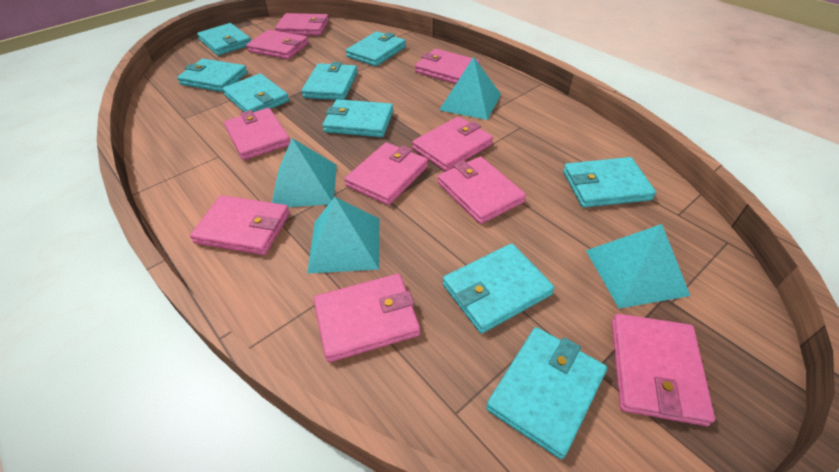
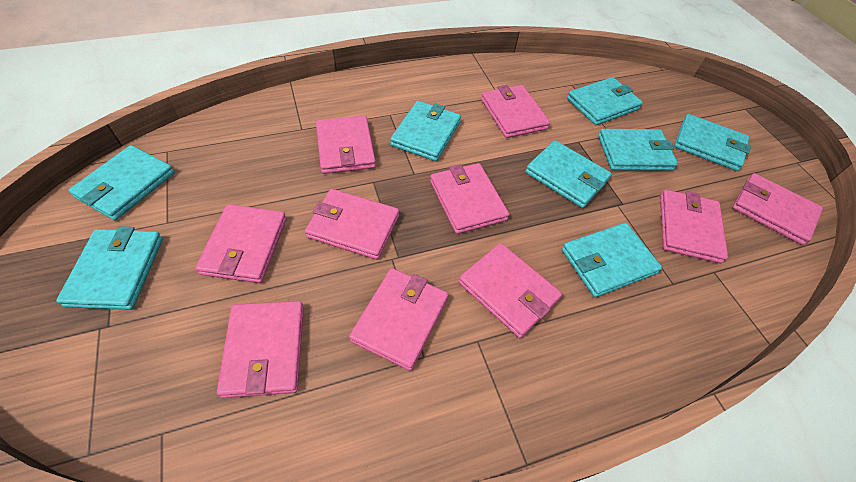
turquoise pyramid: 4 -> 0
turquoise wallet: 9 -> 8

